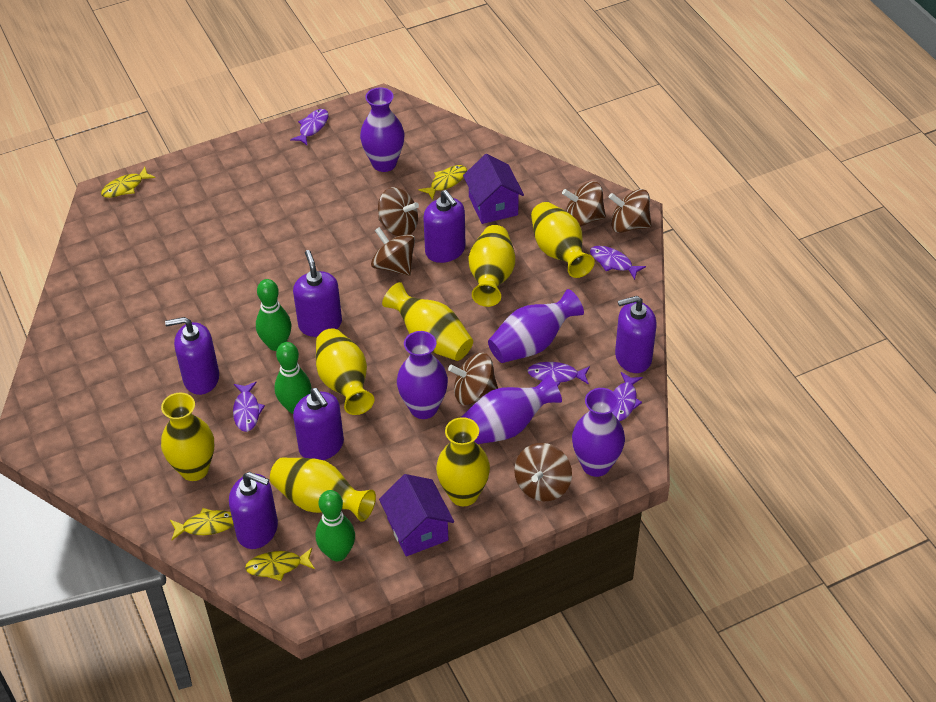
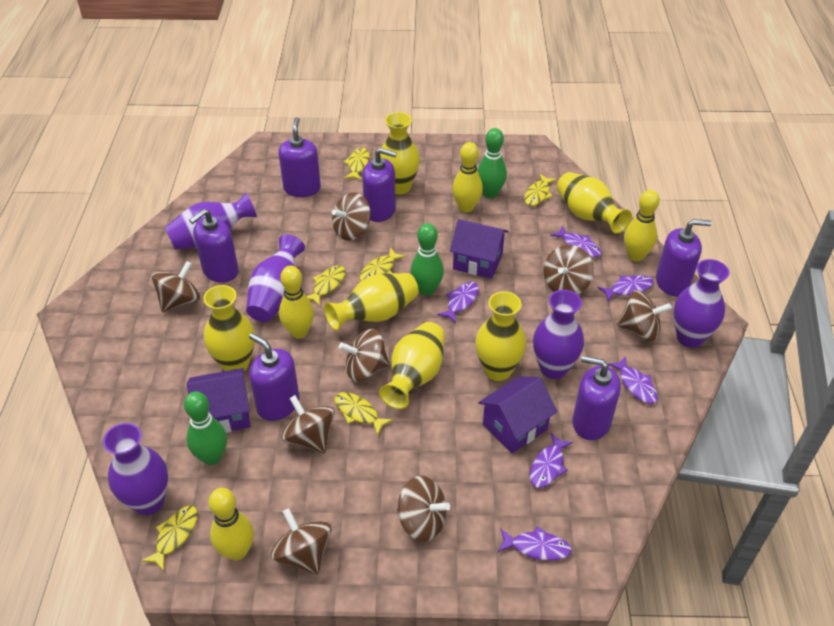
brown spinning top: 6 -> 8
purple fish: 5 -> 6
purple house: 2 -> 3
yellow bowling pin: 0 -> 4
yellow fish: 4 -> 6
yellow vase: 7 -> 6

